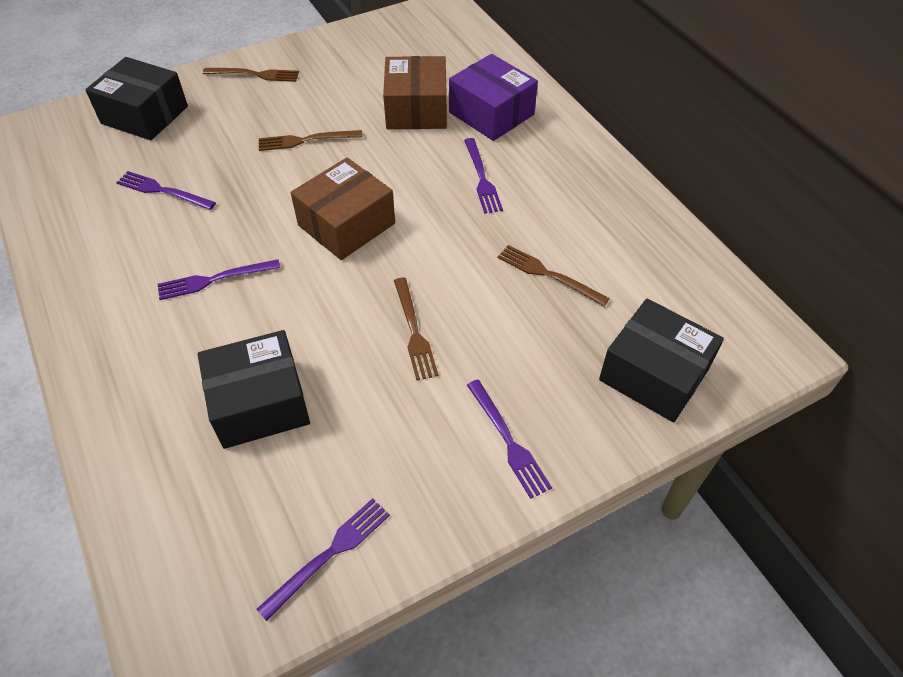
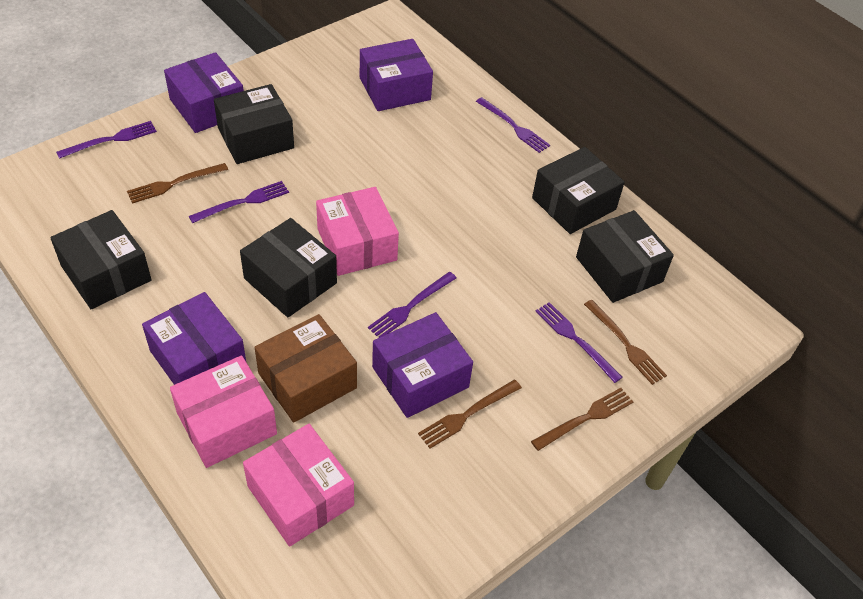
black box: 3 -> 5
brown box: 2 -> 1
pink box: 0 -> 3
purple box: 1 -> 4

